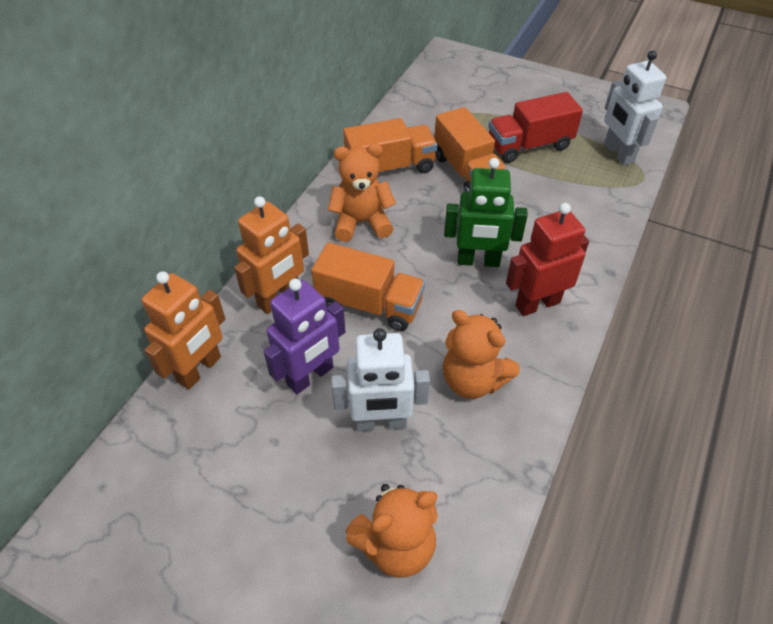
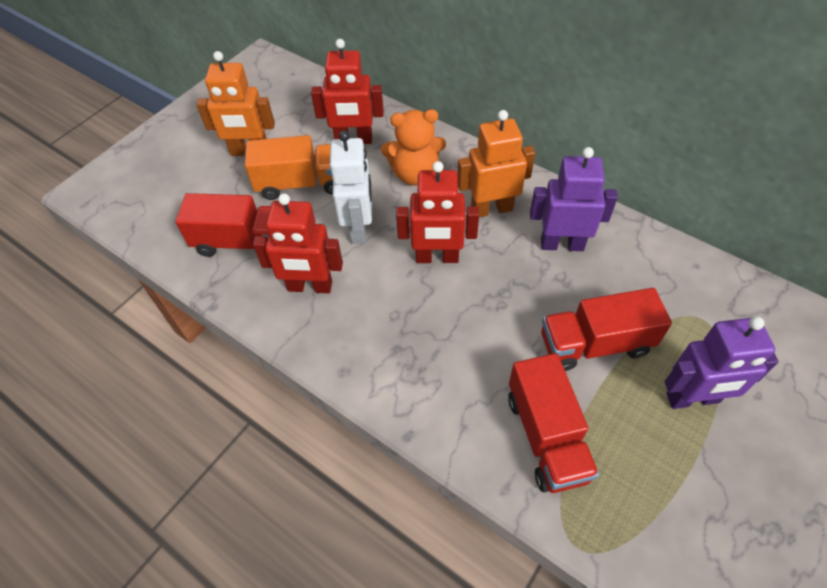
green robot: 1 -> 0
orange teddy bear: 3 -> 1
orange truck: 3 -> 1
purple robot: 1 -> 2
red robot: 1 -> 3
red truck: 1 -> 3
white robot: 2 -> 1

